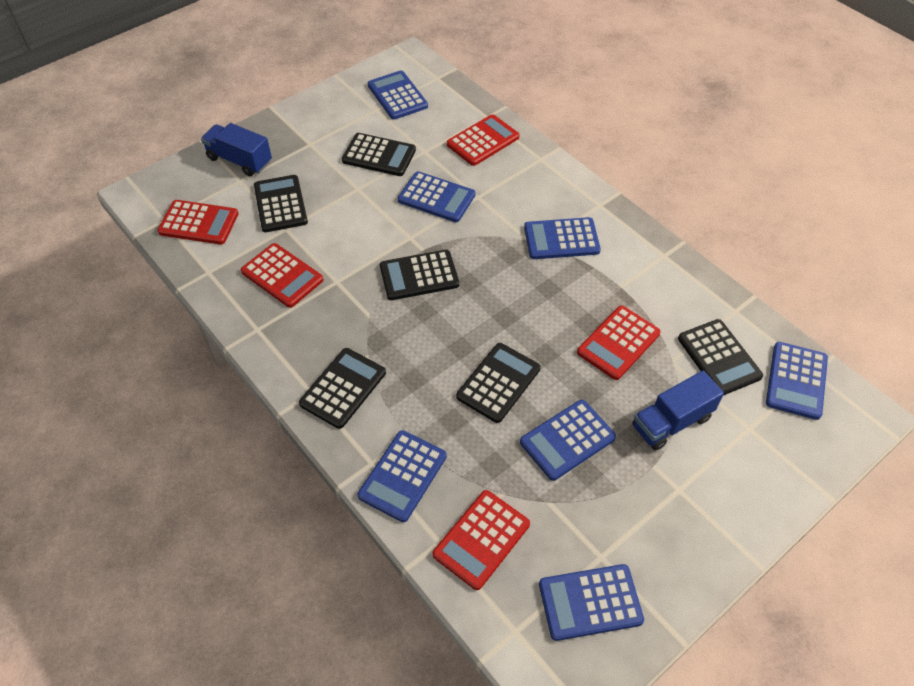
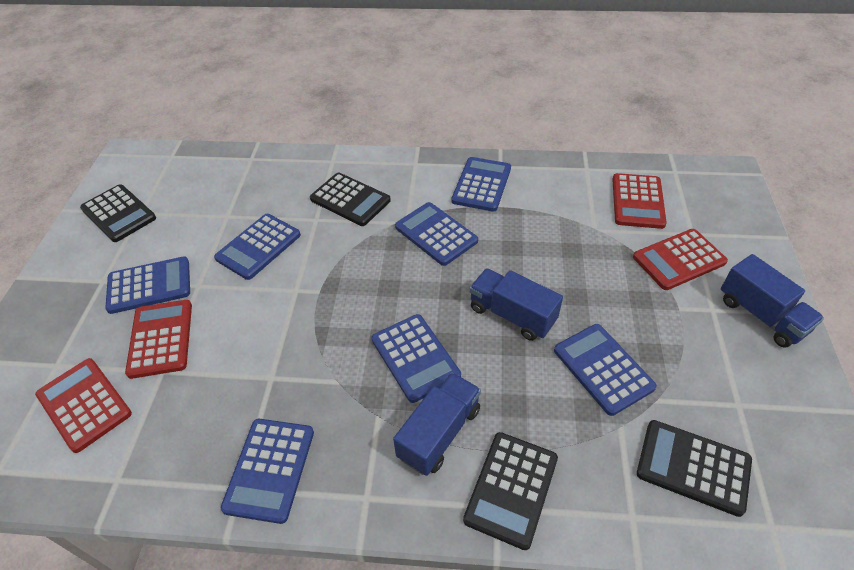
black calculator: 6 -> 4
blue truck: 2 -> 3
red calculator: 5 -> 4

